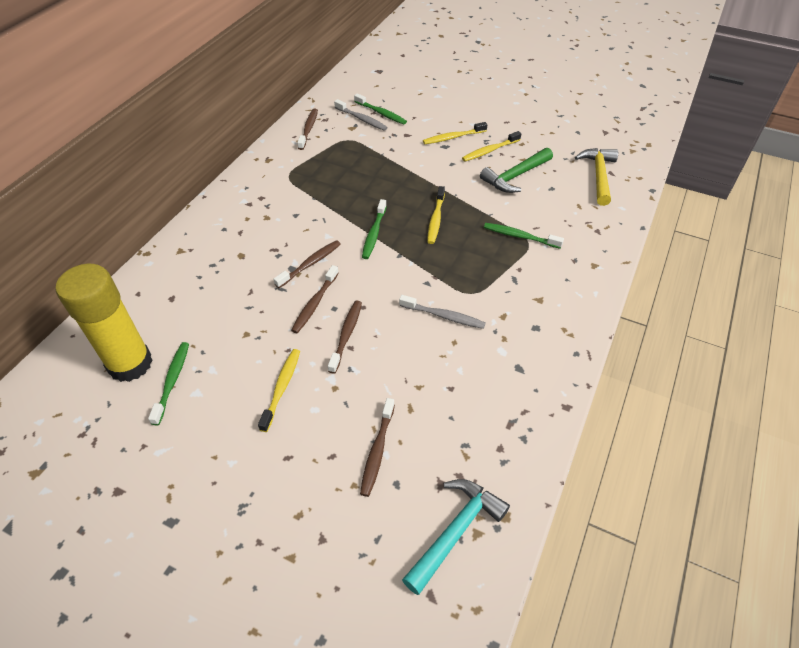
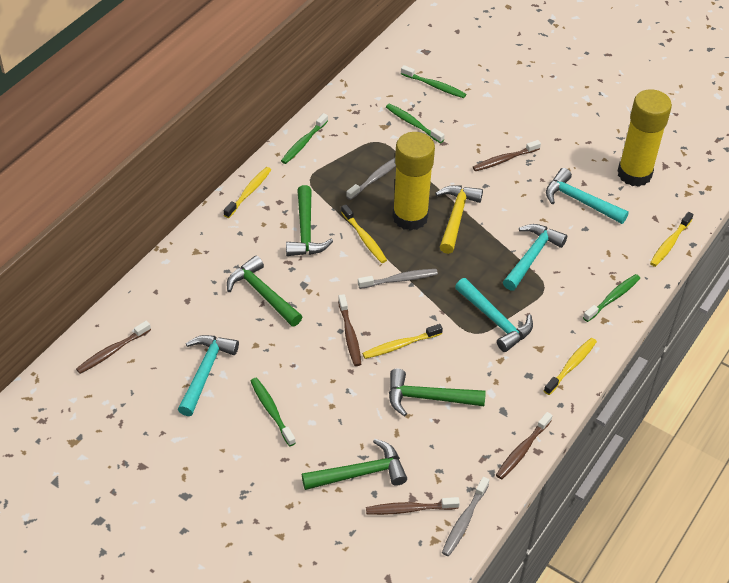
green hammer: 1 -> 4
green toothbrush: 4 -> 5
grey toothbrush: 2 -> 3
turquoise hammer: 1 -> 4
yellow glue stick: 1 -> 2
yellow toothbrush: 4 -> 5

